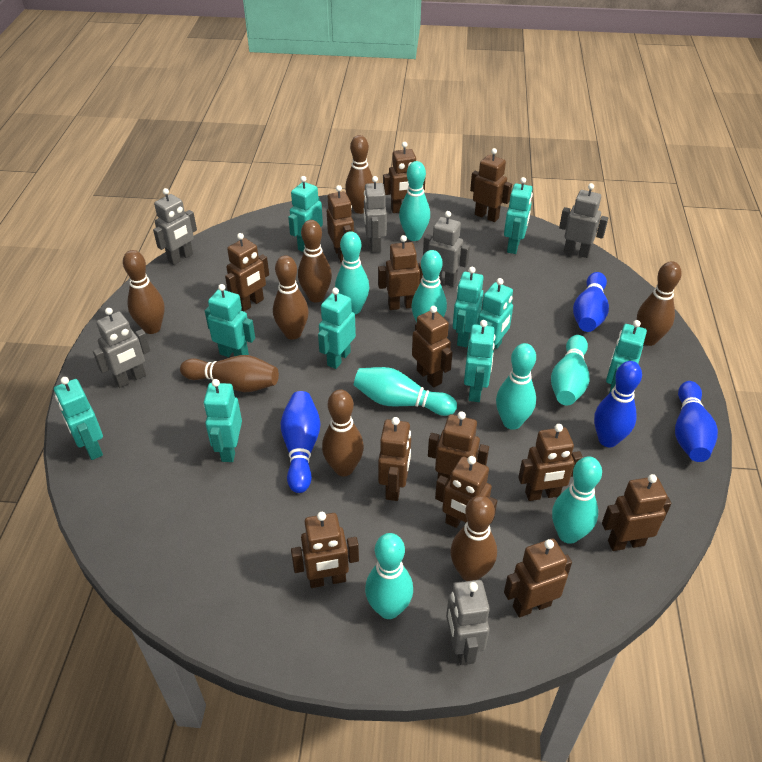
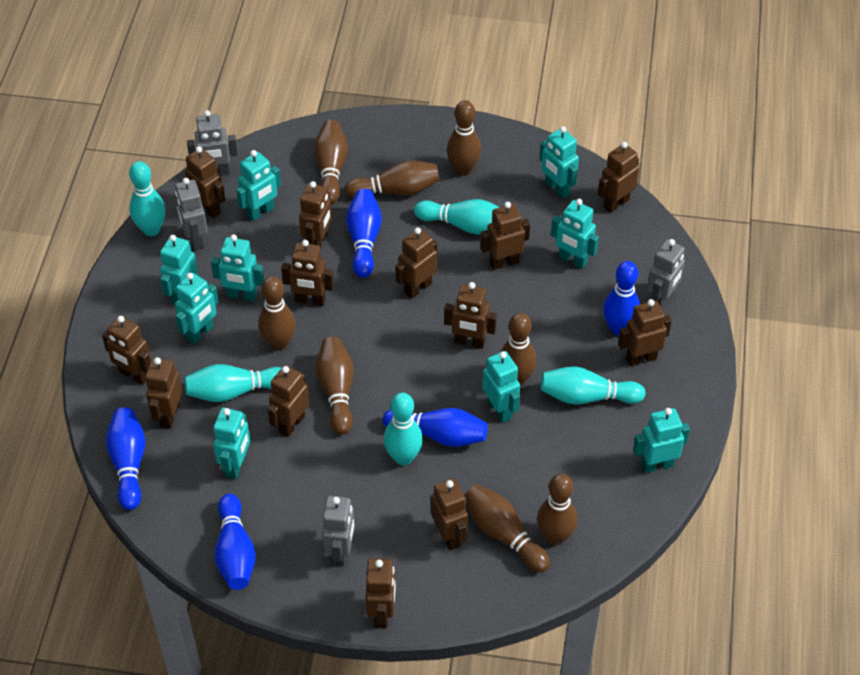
blue bowling pin: 4 -> 5
grey robot: 6 -> 4
turquoise bowling pin: 8 -> 5
turquoise robot: 10 -> 9

